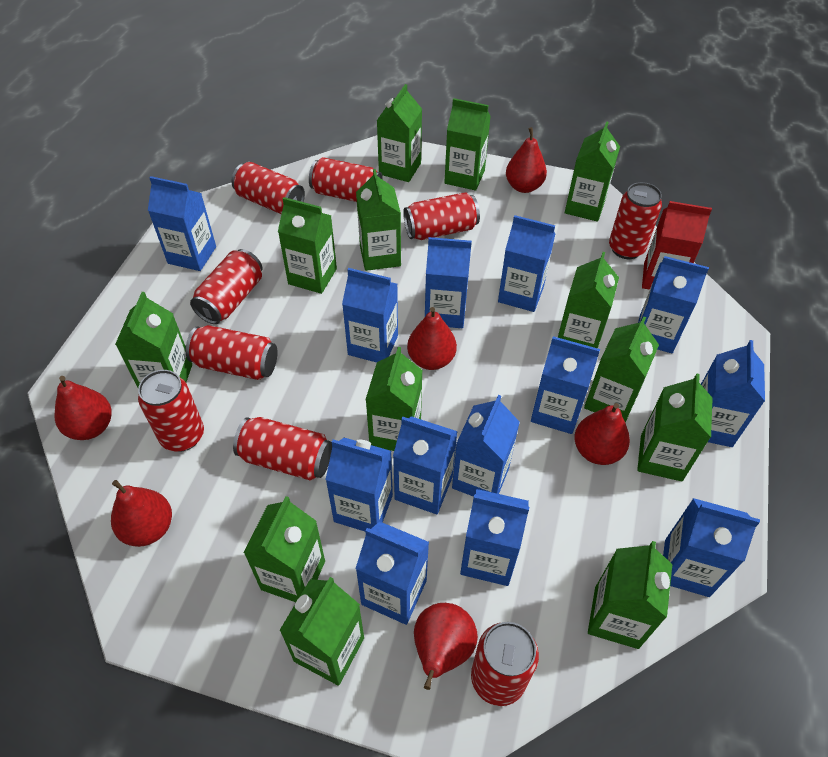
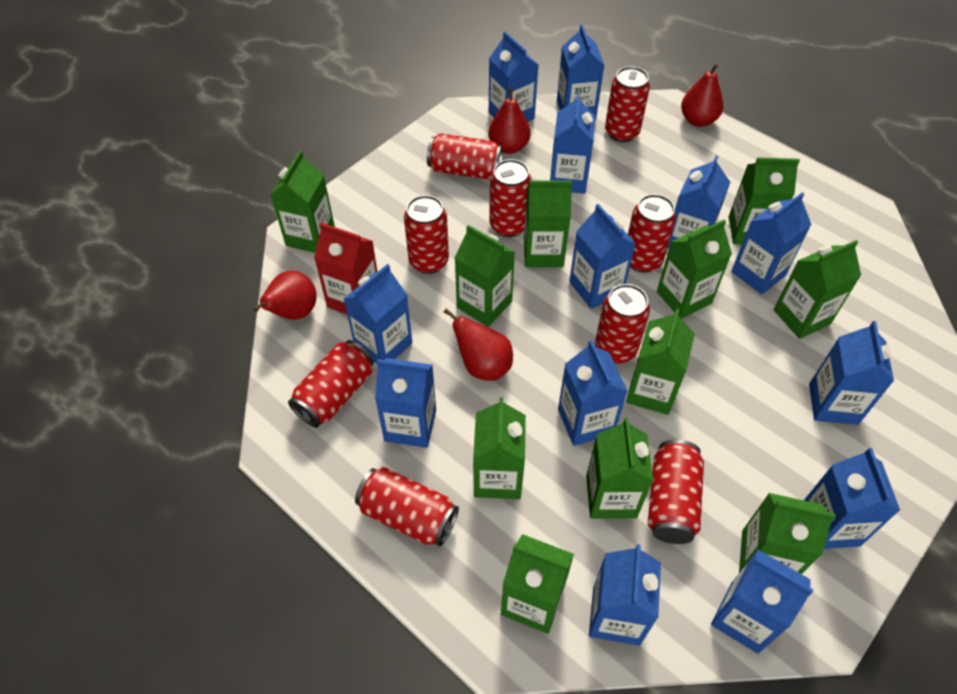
green carton: 13 -> 11
red pear: 6 -> 4

